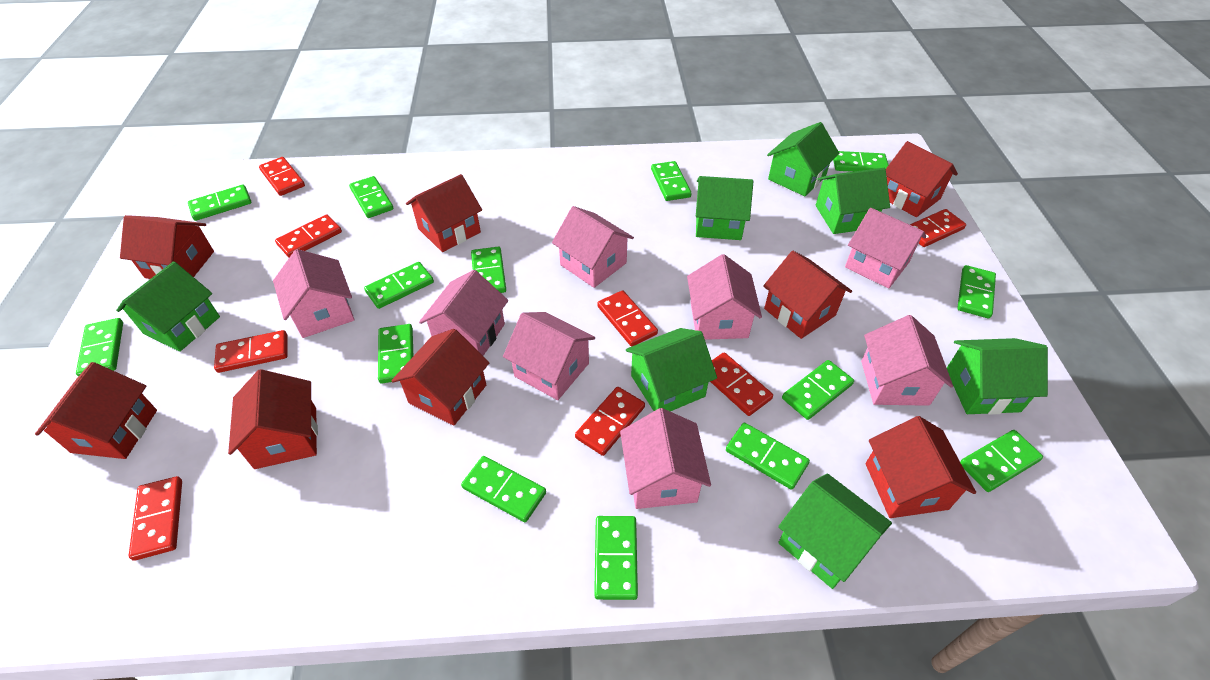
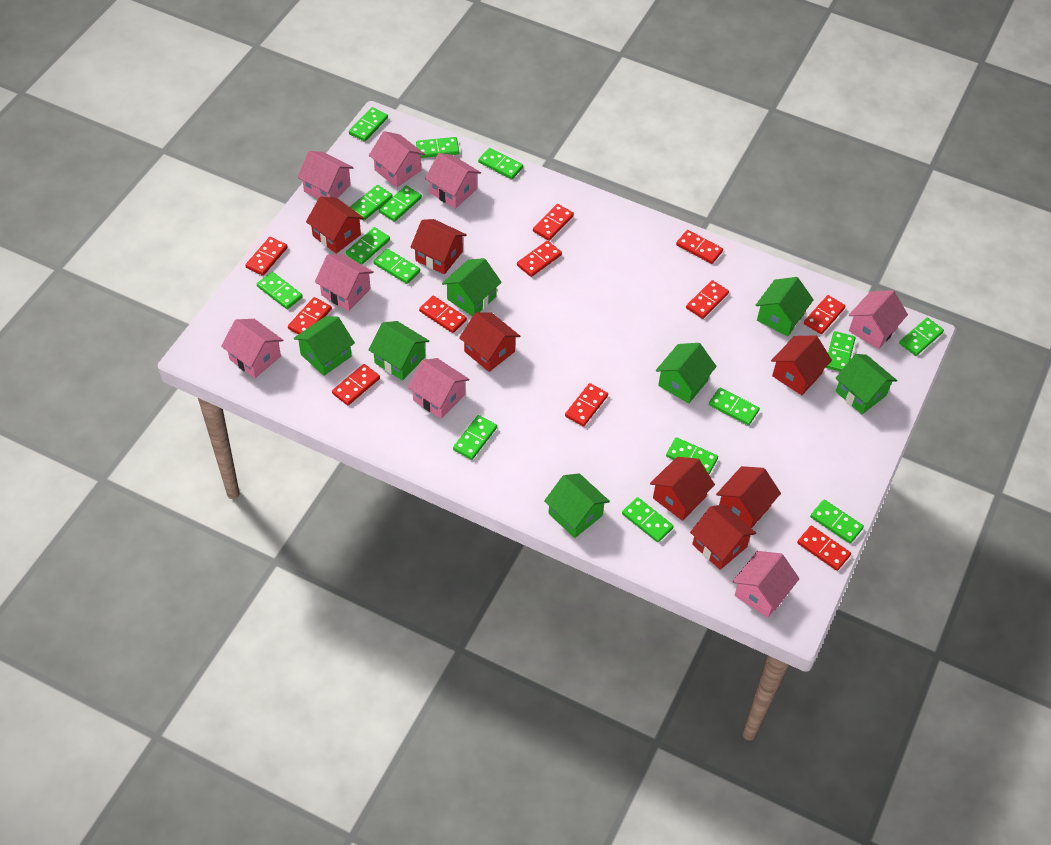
green domino: 14 -> 15
red domino: 8 -> 11
red house: 8 -> 7

